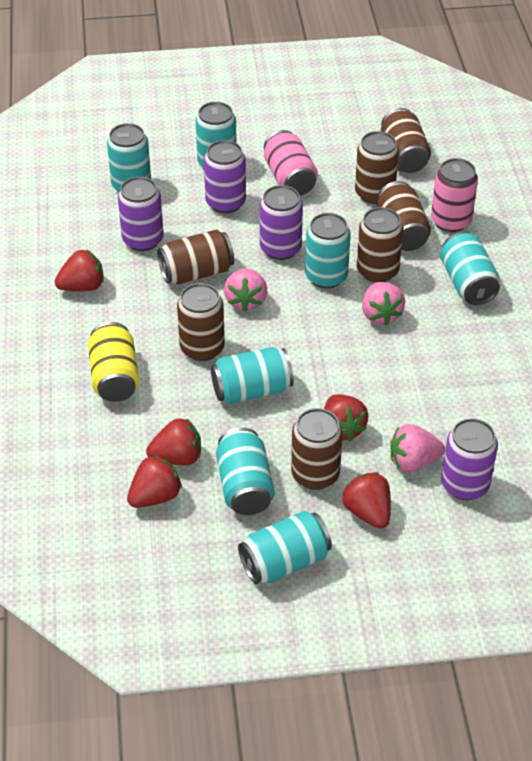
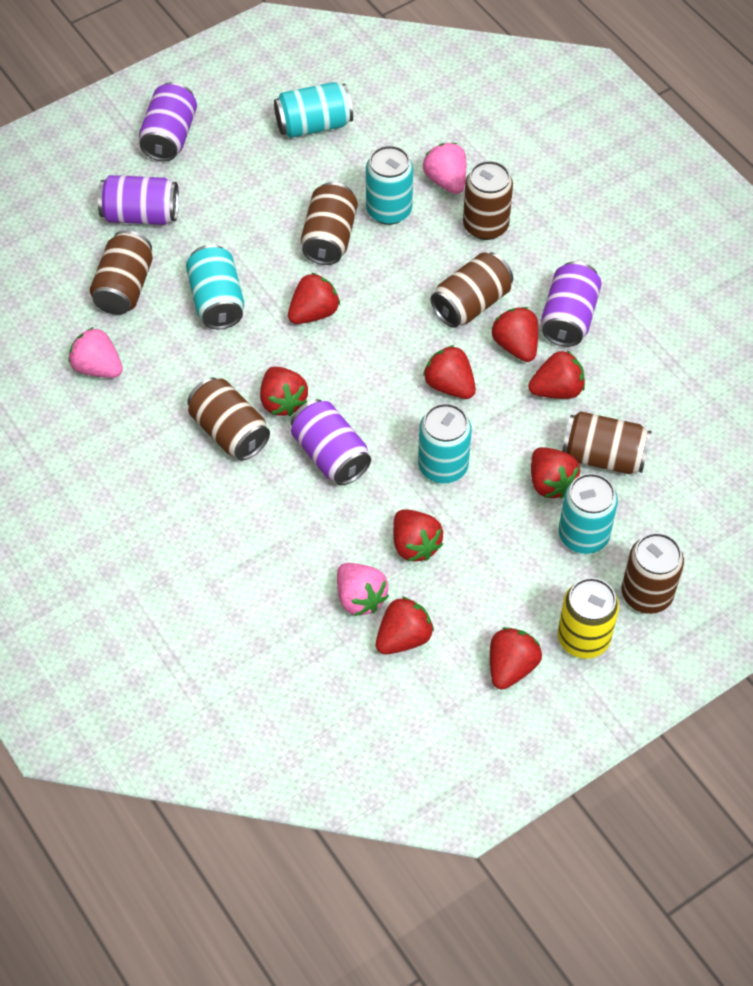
pink can: 2 -> 0
red strawberry: 5 -> 9
turquoise can: 7 -> 5

